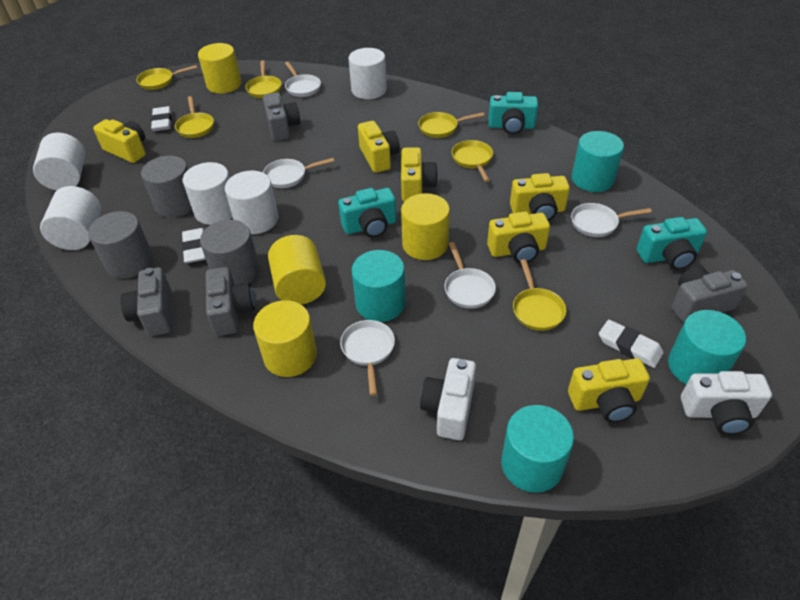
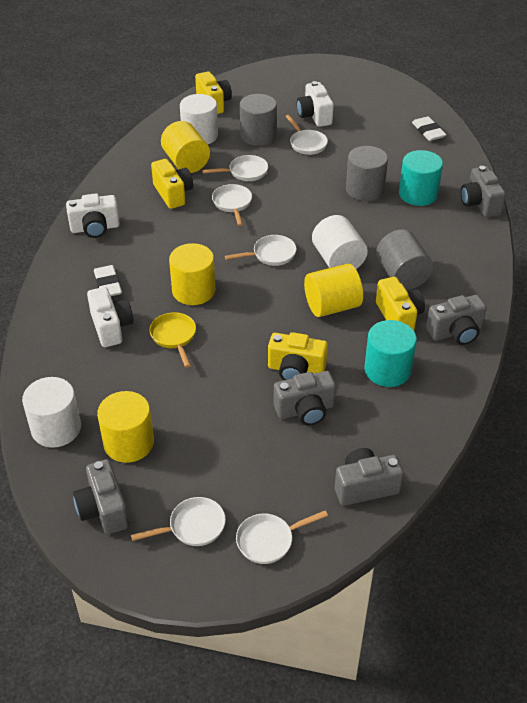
grey camera: 4 -> 5
turquoise camera: 3 -> 0
turquoise cylinder: 4 -> 2
white camera: 2 -> 3
white cylinder: 5 -> 3
white eraser: 3 -> 2
white pan: 5 -> 6
yellow camera: 6 -> 4
yellow pan: 6 -> 1

